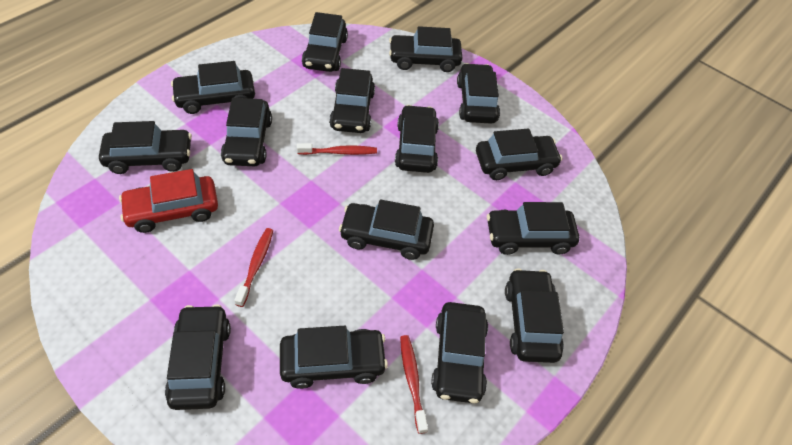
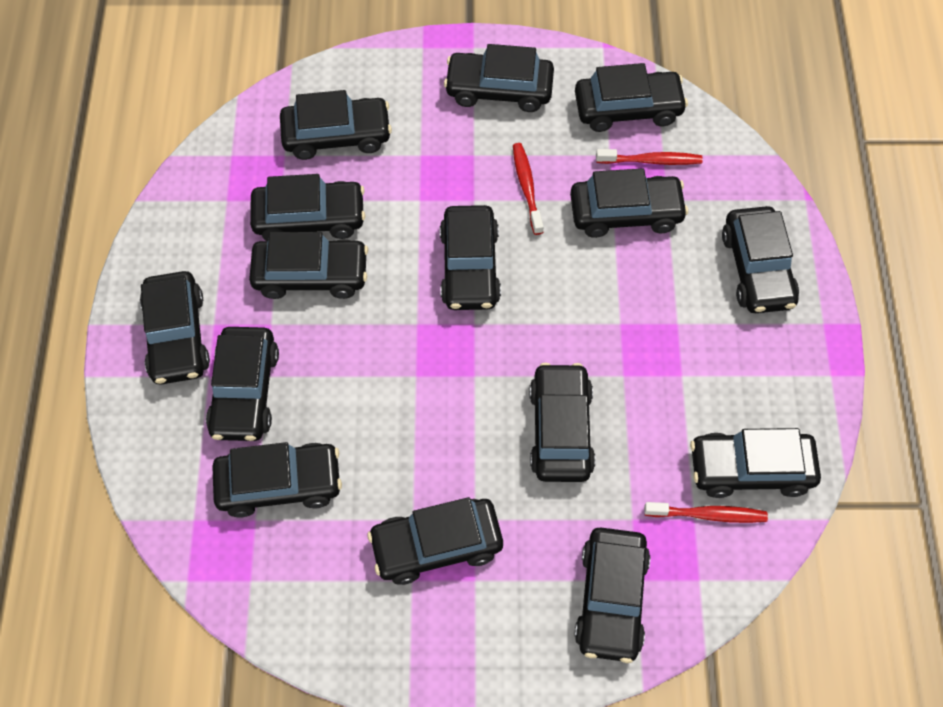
red car: 1 -> 0

